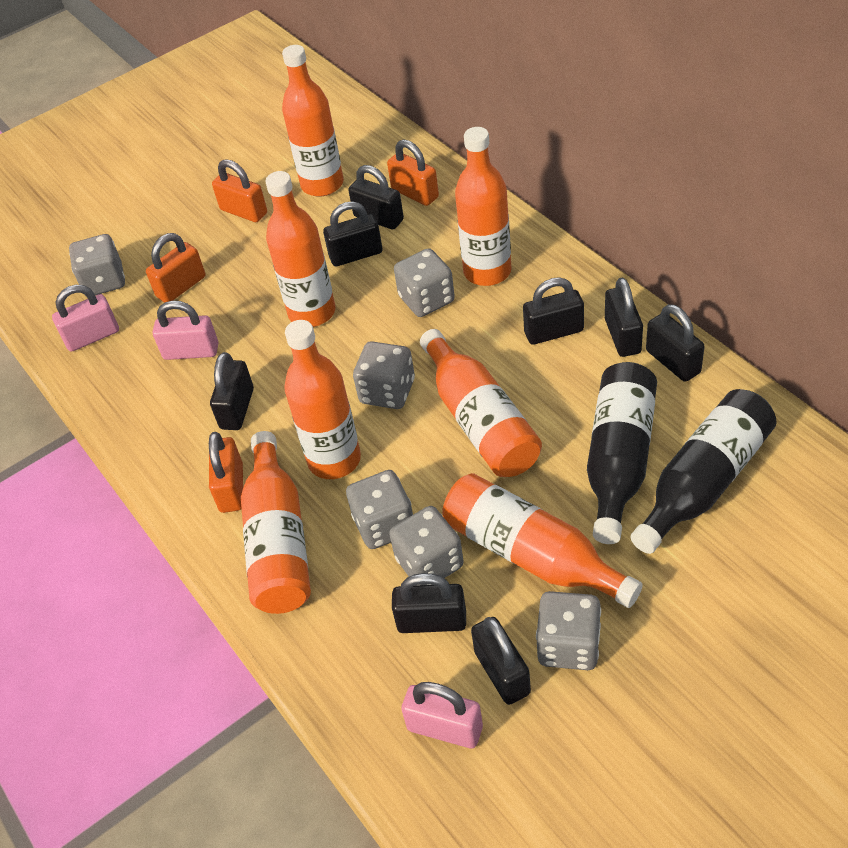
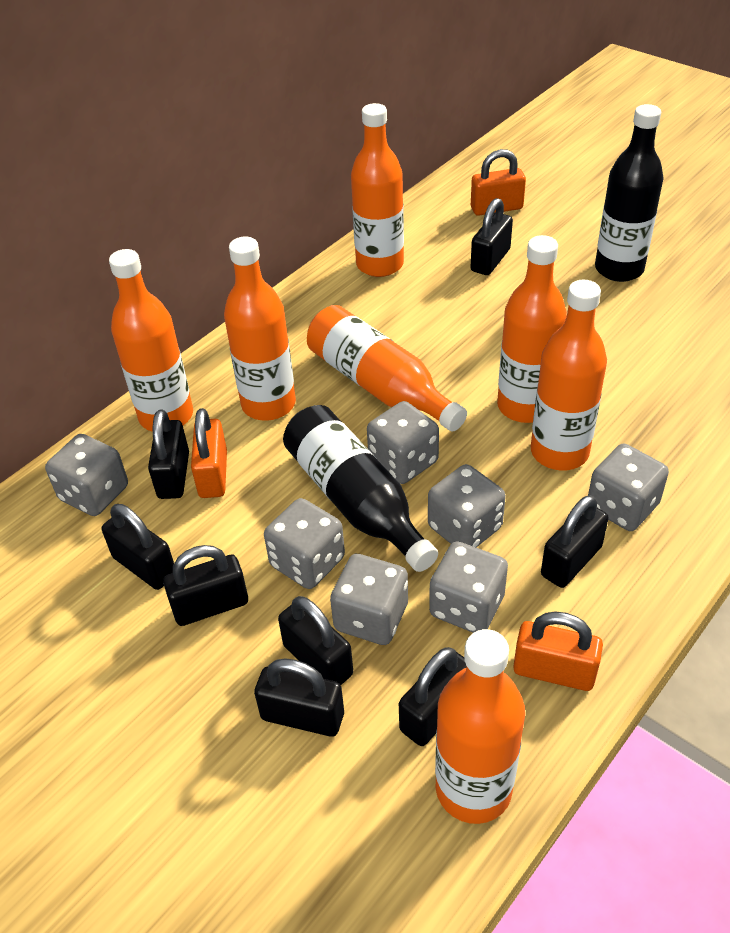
grey dice: 6 -> 7
orange padlock: 4 -> 3
pink padlock: 3 -> 0

